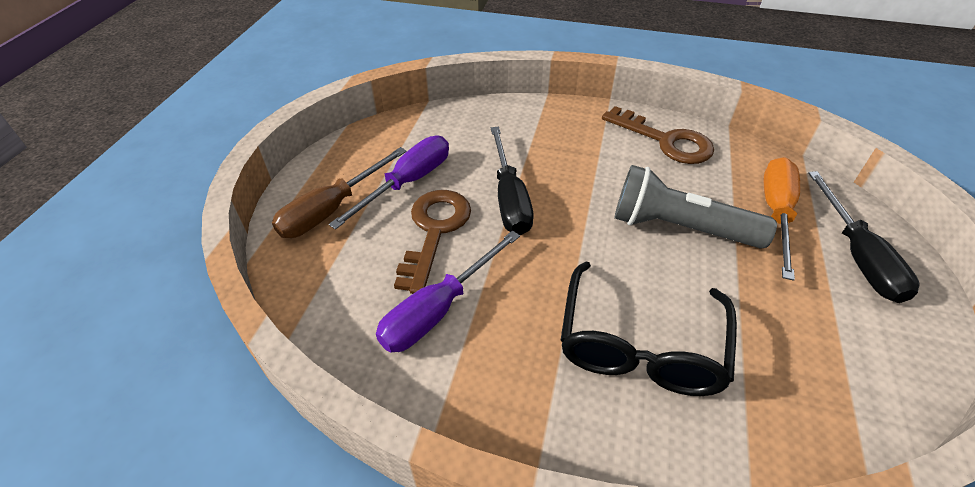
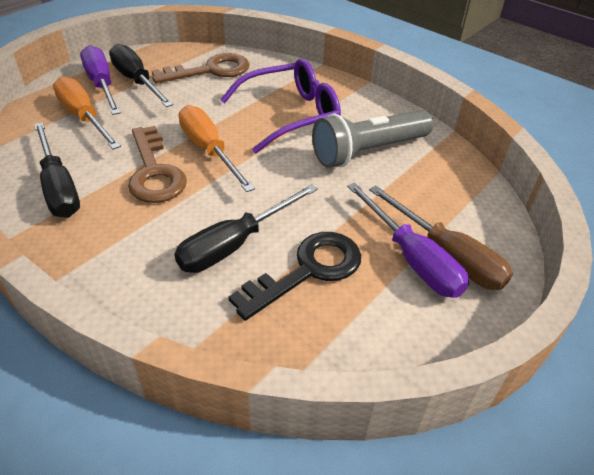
black glasses: 1 -> 0
black key: 0 -> 1
black screwdriver: 2 -> 3
orange screwdriver: 1 -> 2
purple glasses: 0 -> 1

